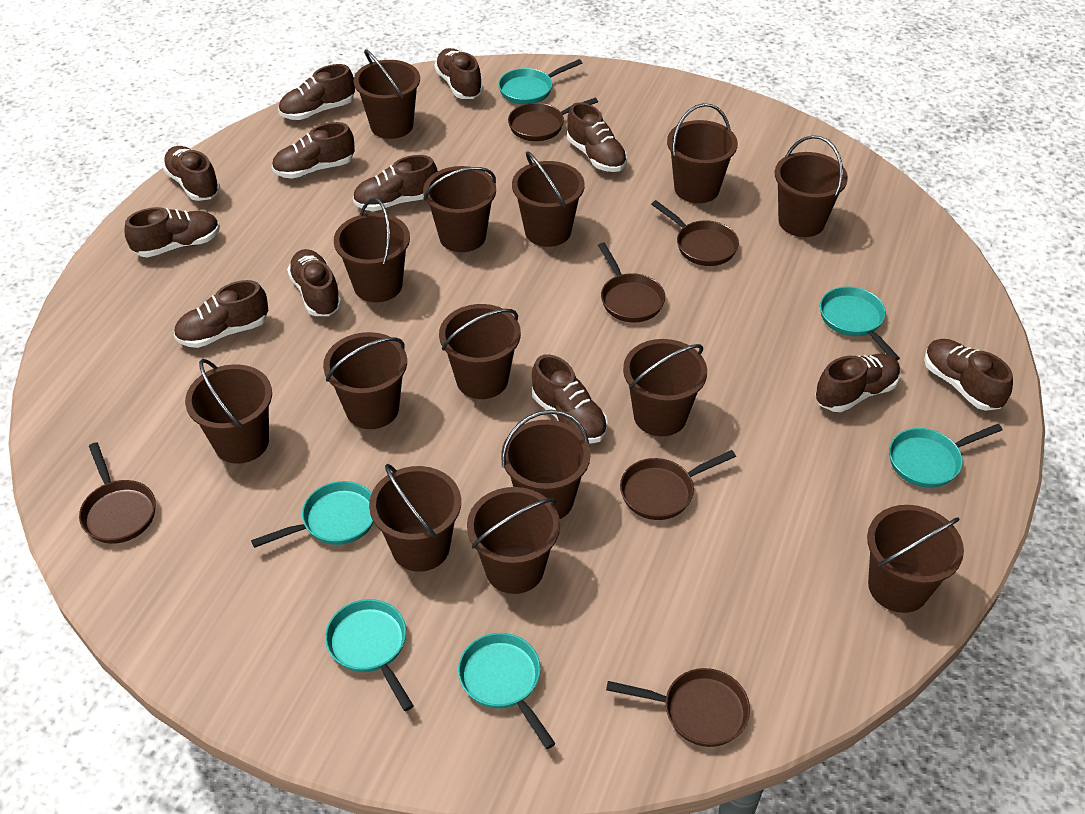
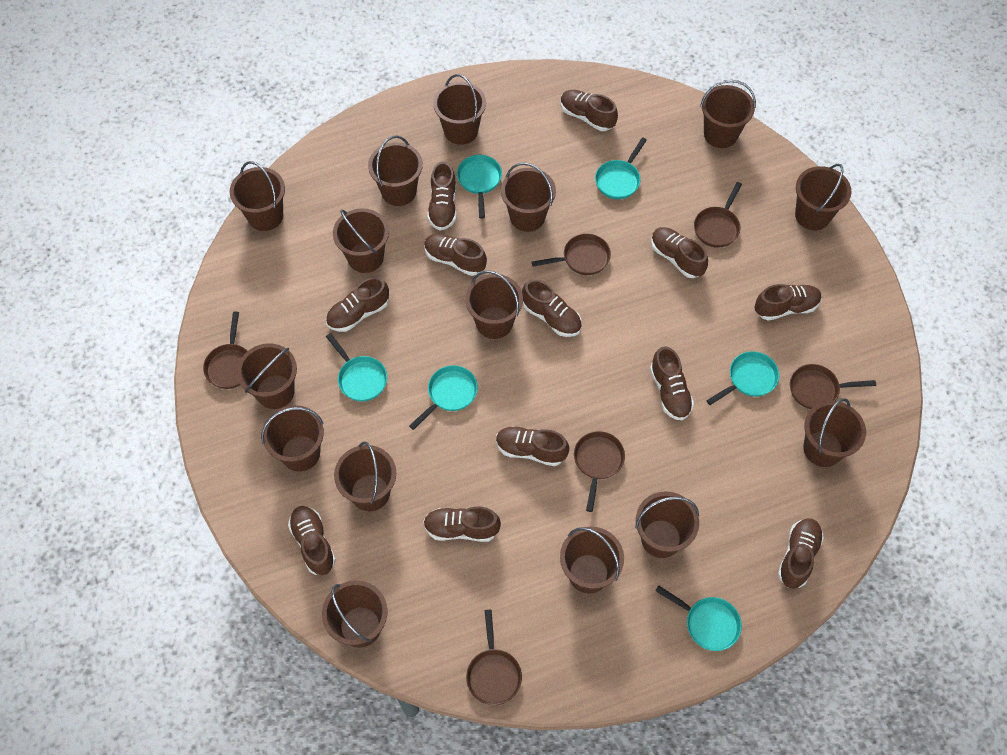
brown bucket: 14 -> 15

